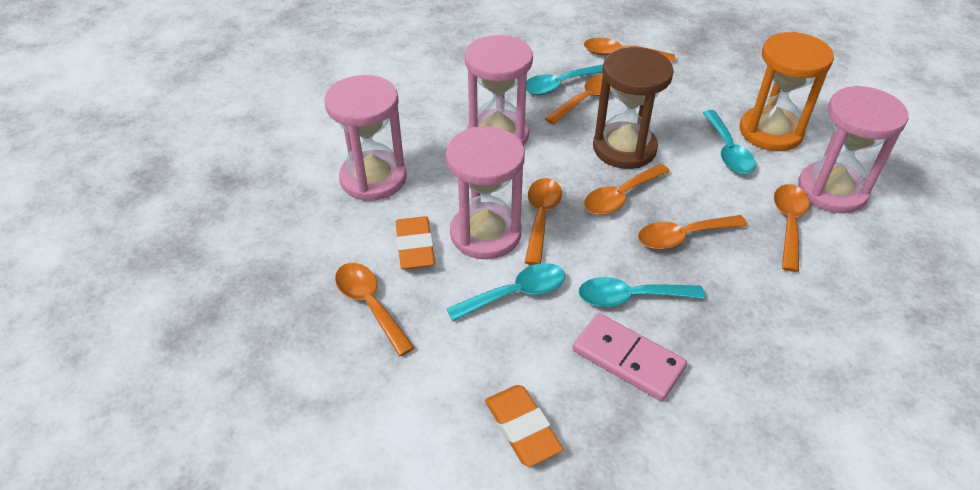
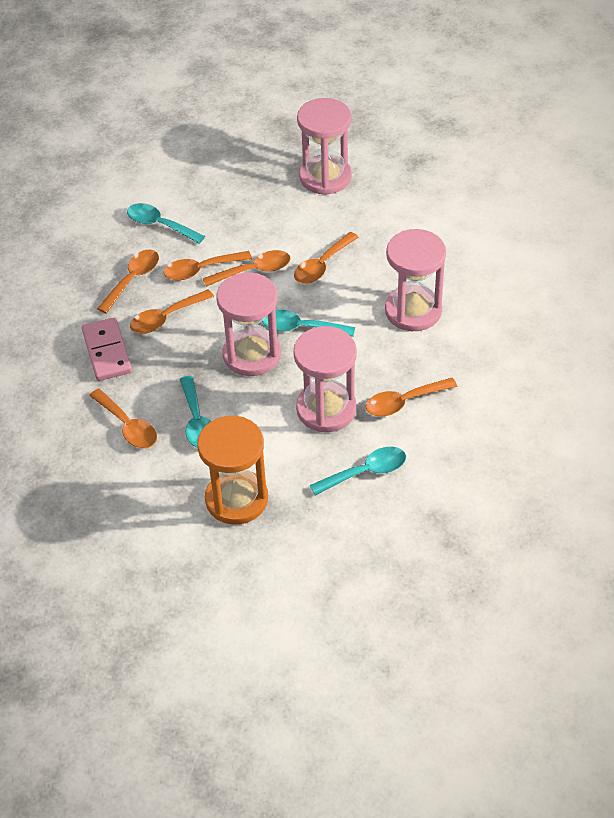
brown hourglass: 1 -> 0
orange eraser: 2 -> 0

